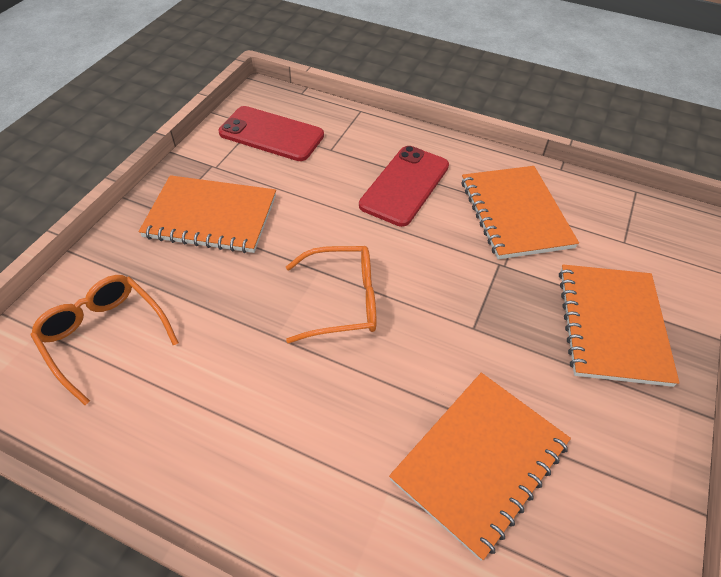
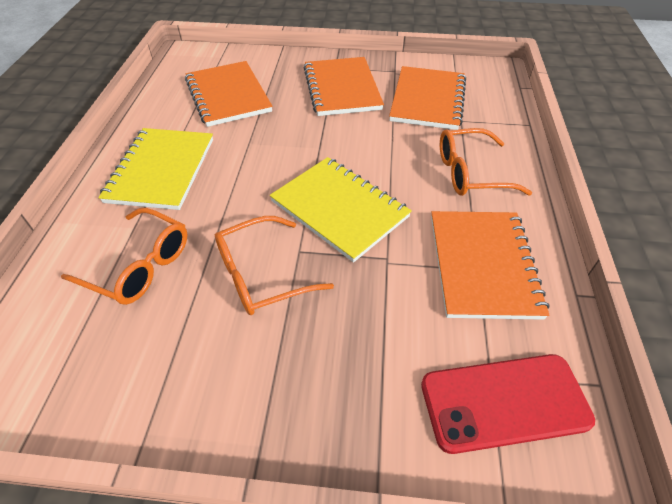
orange glasses: 2 -> 3
red phone: 2 -> 1
yellow notebook: 0 -> 2

